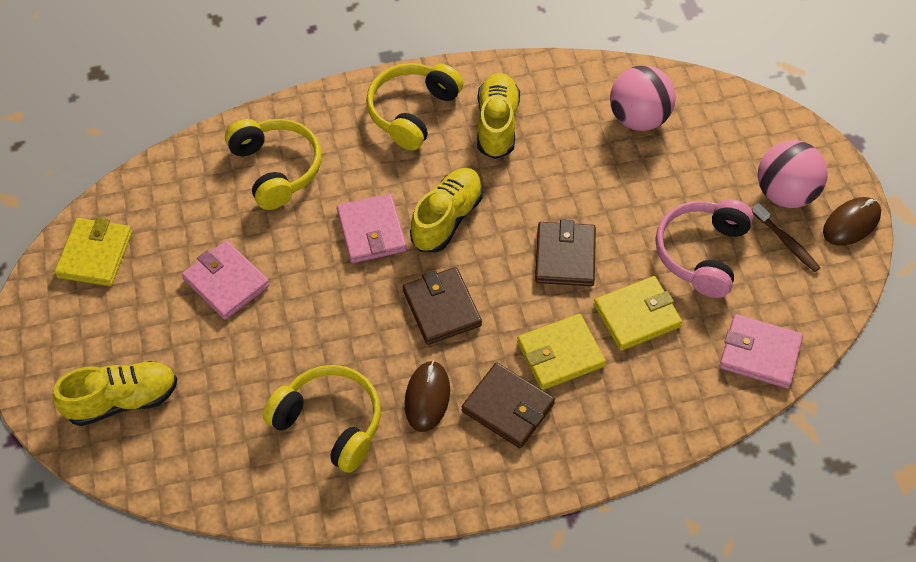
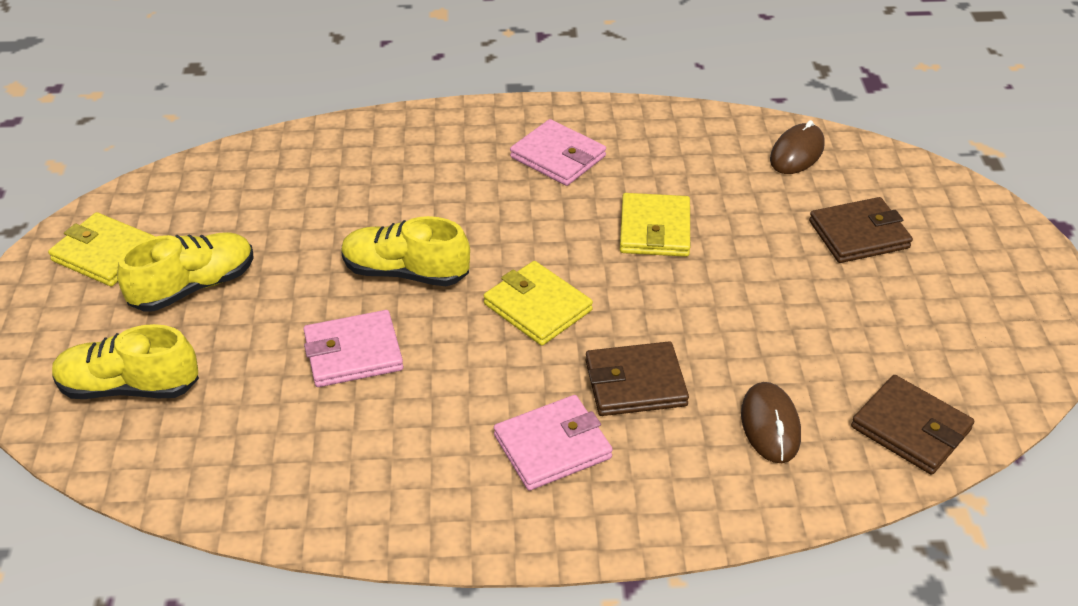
brown toothbrush: 1 -> 0
pink ball: 2 -> 0
pink headphones: 1 -> 0
yellow headphones: 3 -> 0

